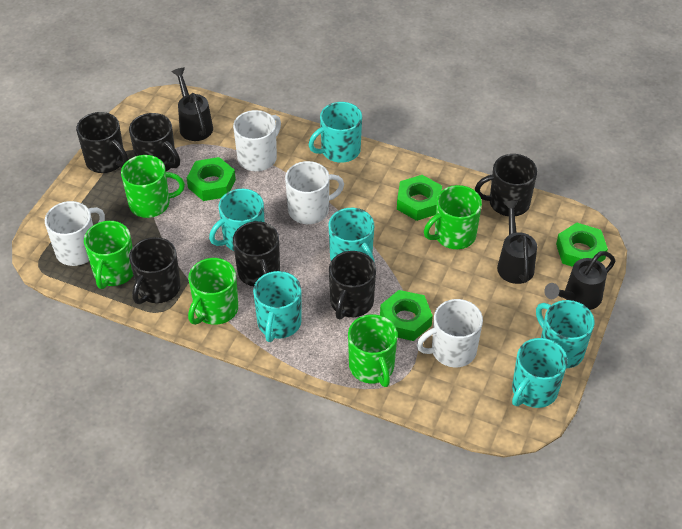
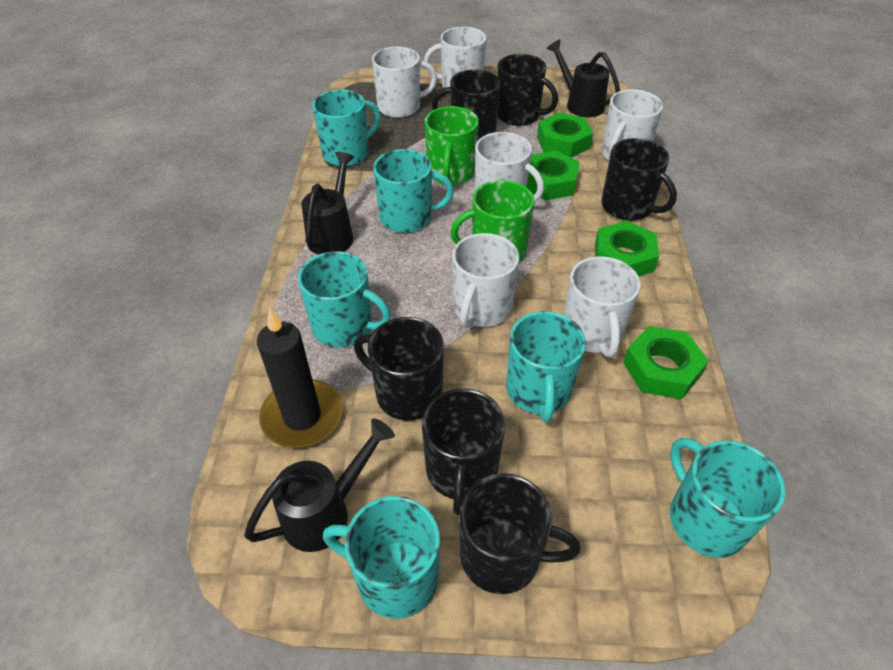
black candle: 0 -> 1
green mug: 5 -> 2
white mug: 4 -> 6

